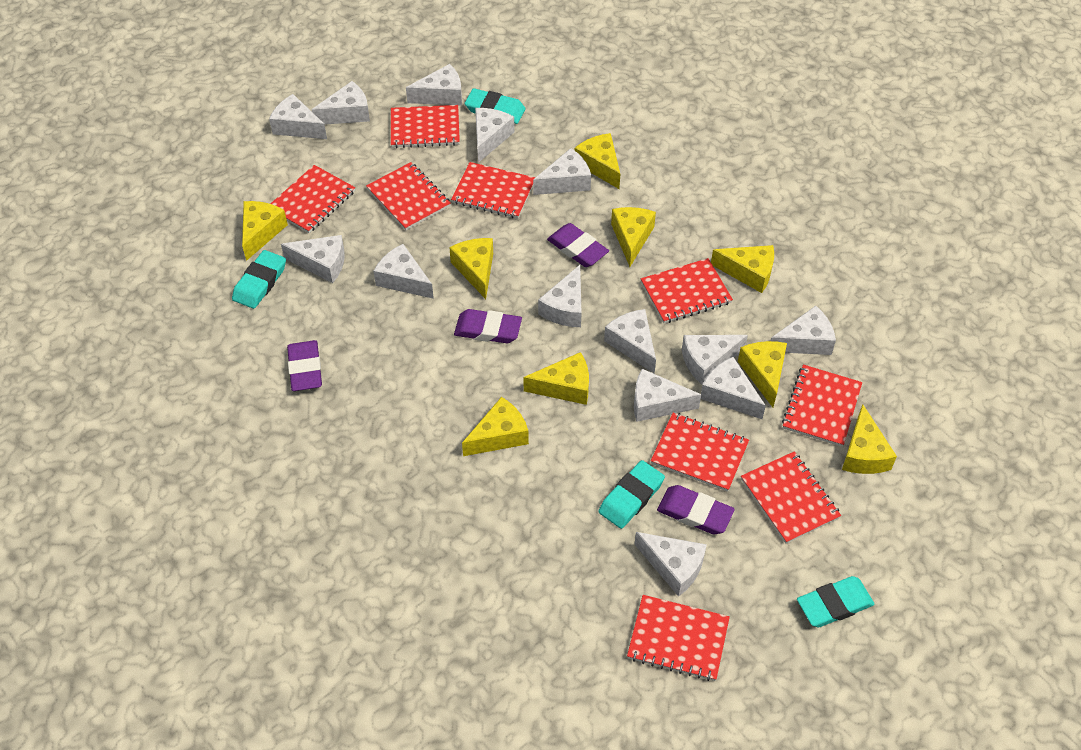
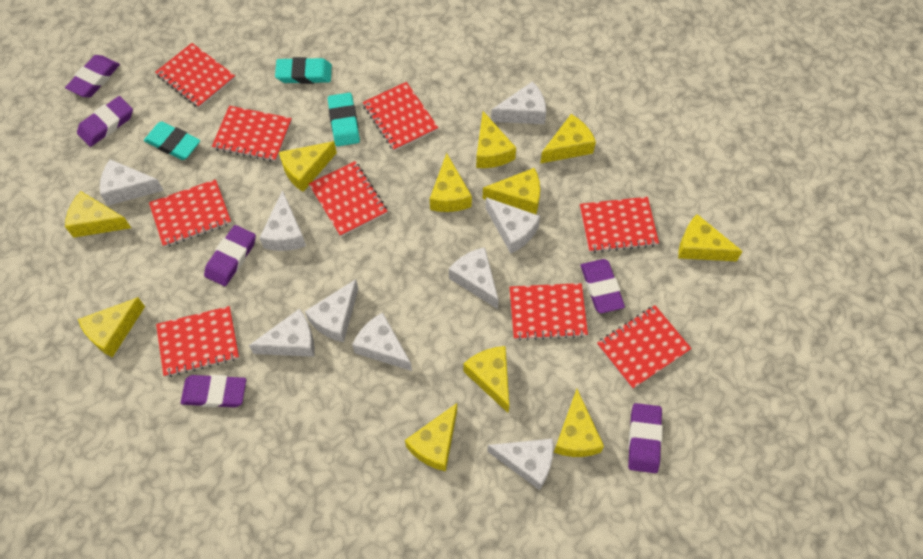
purple eraser: 4 -> 6
turquoise eraser: 4 -> 3
white cheese: 14 -> 9
yellow cheese: 9 -> 11

